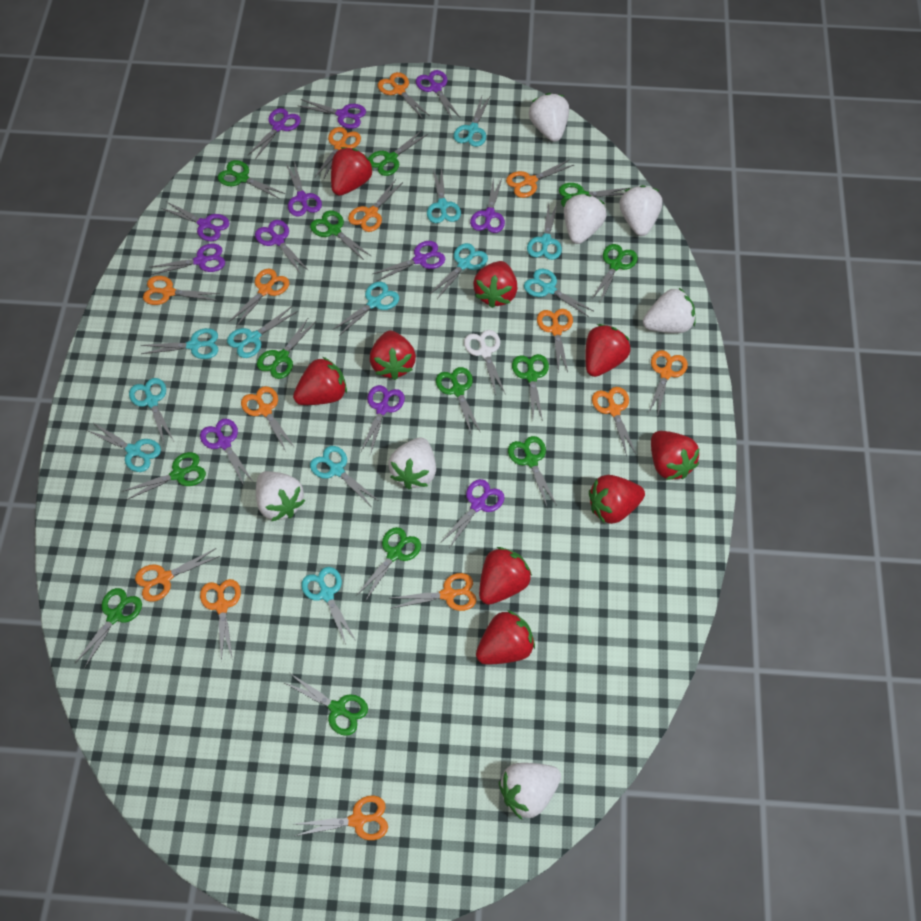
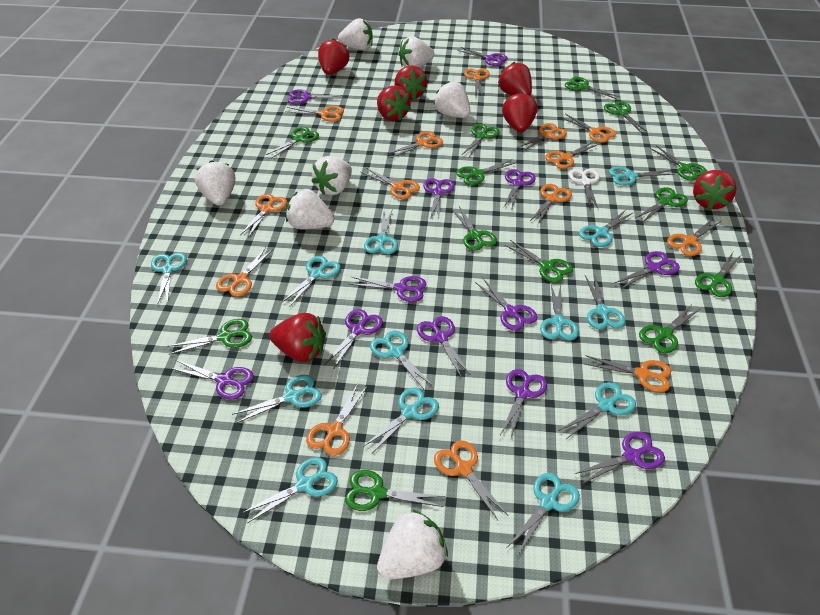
red strawberry: 9 -> 7
turquoise scissors: 12 -> 13

